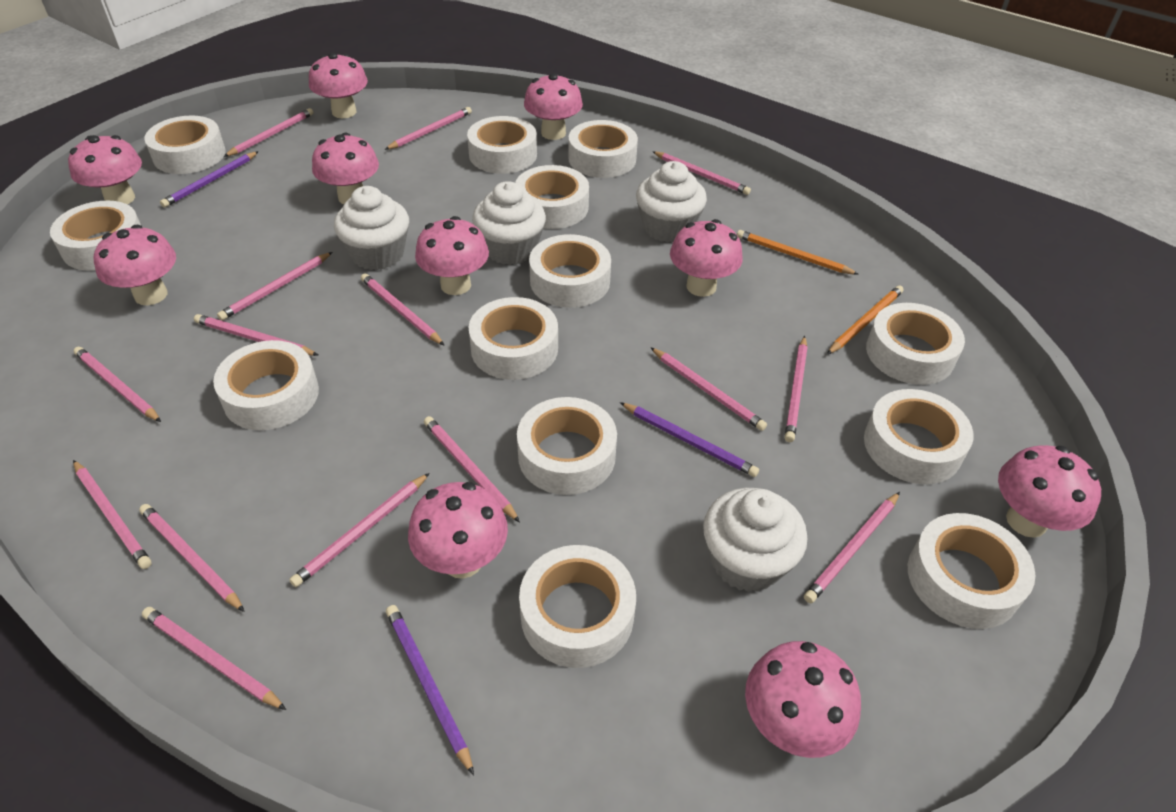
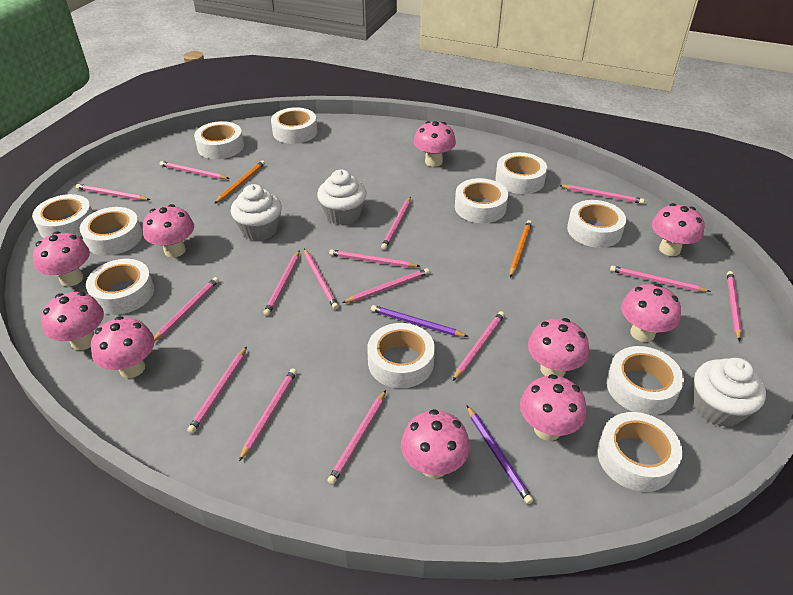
purple pencil: 3 -> 2
white cupcake: 4 -> 3
white tape: 13 -> 11

